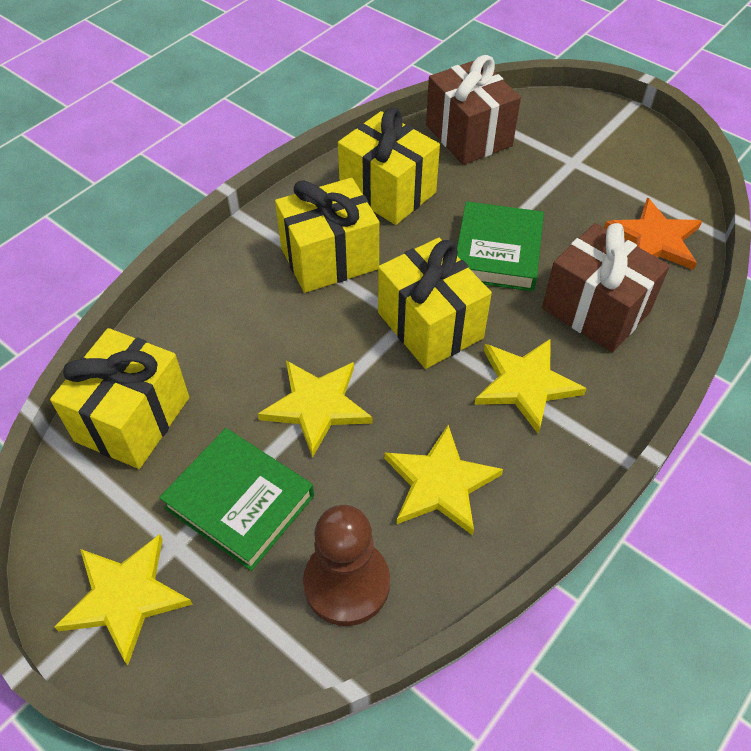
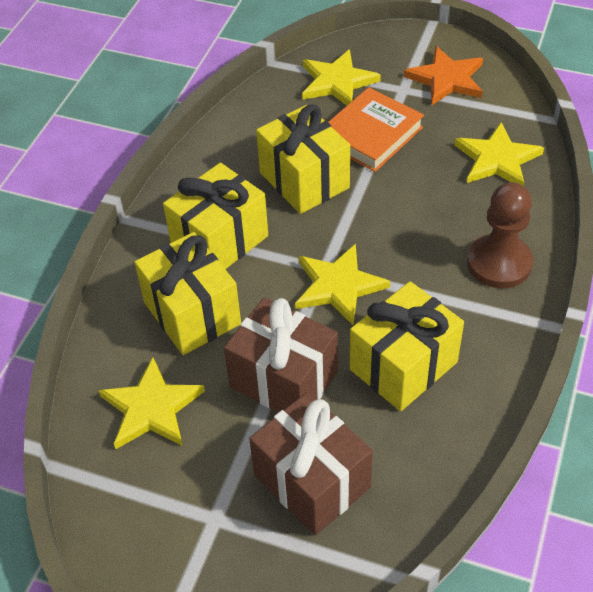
green book: 2 -> 0
orange book: 0 -> 1

